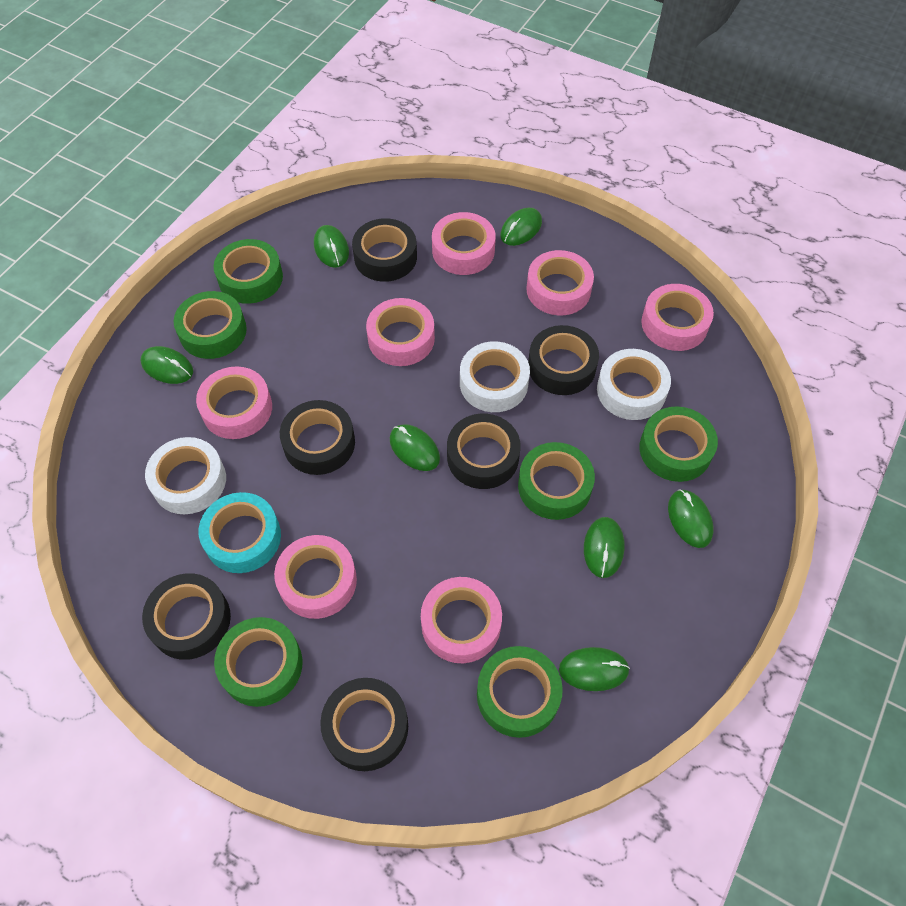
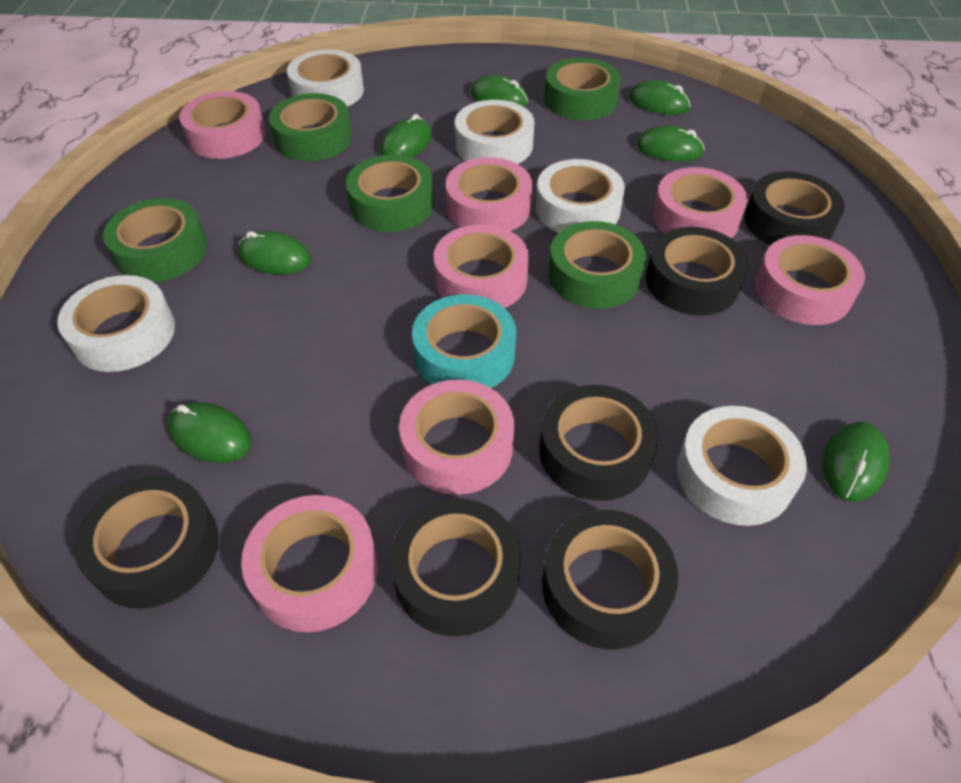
green tape: 6 -> 5
white tape: 3 -> 5

